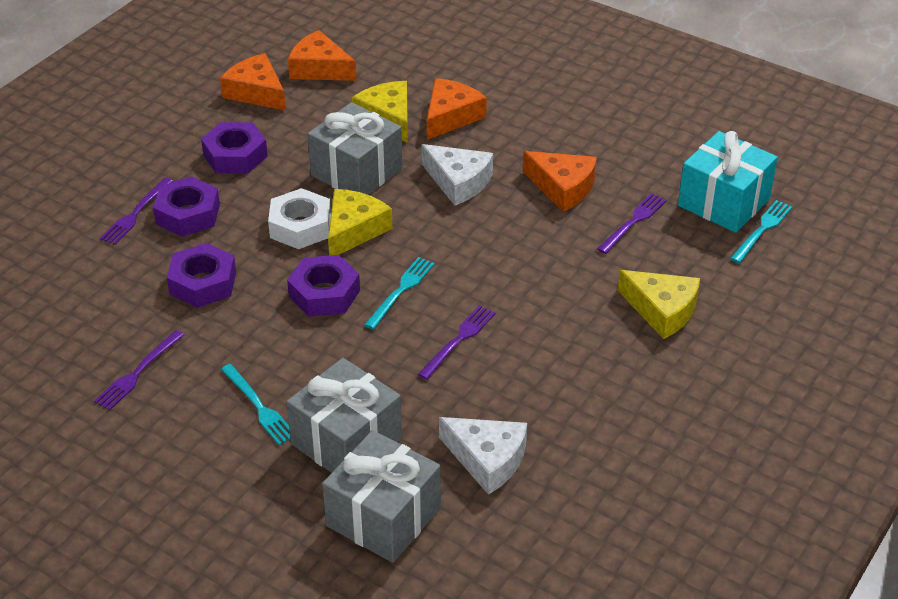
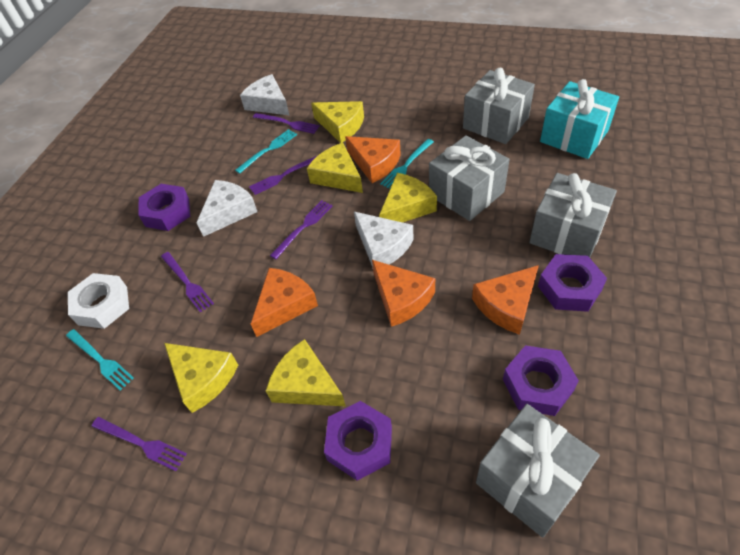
grey gift: 3 -> 4
purple fork: 4 -> 5
white cheese: 2 -> 3
yellow cheese: 3 -> 5

